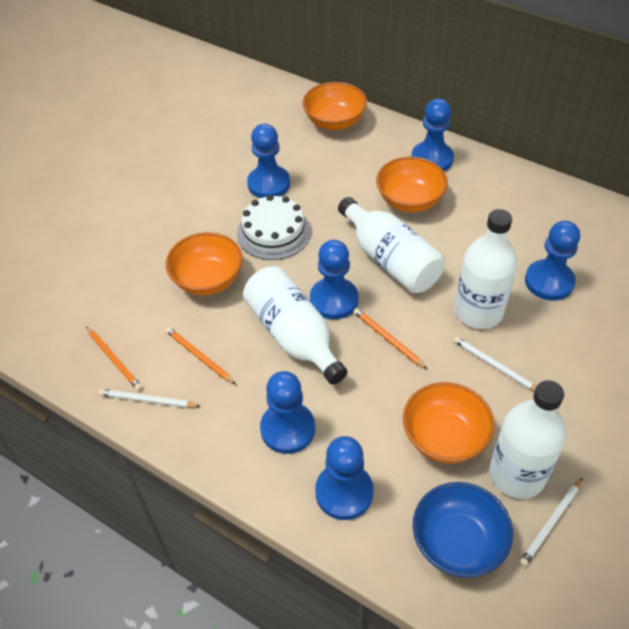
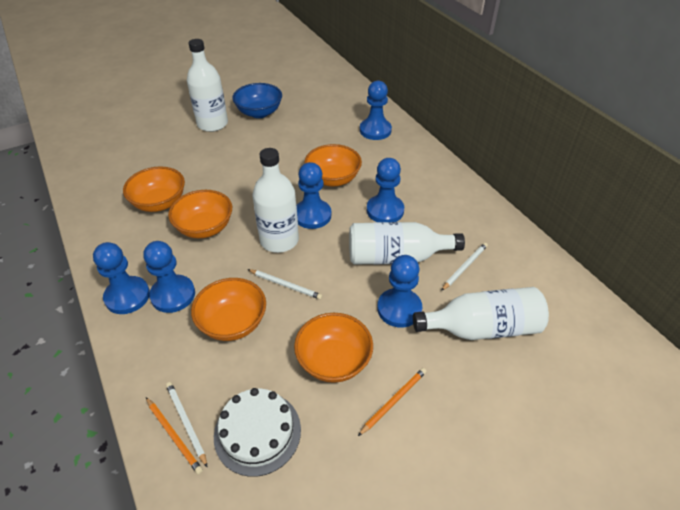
orange bowl: 4 -> 5
orange pencil: 3 -> 2

